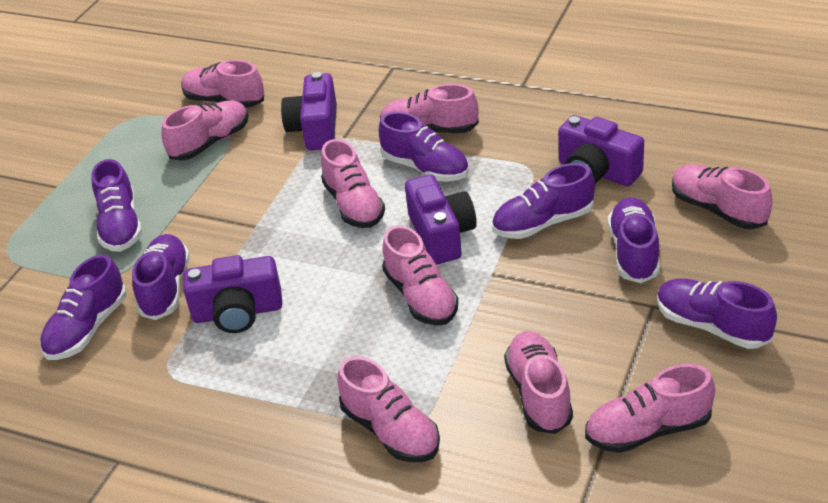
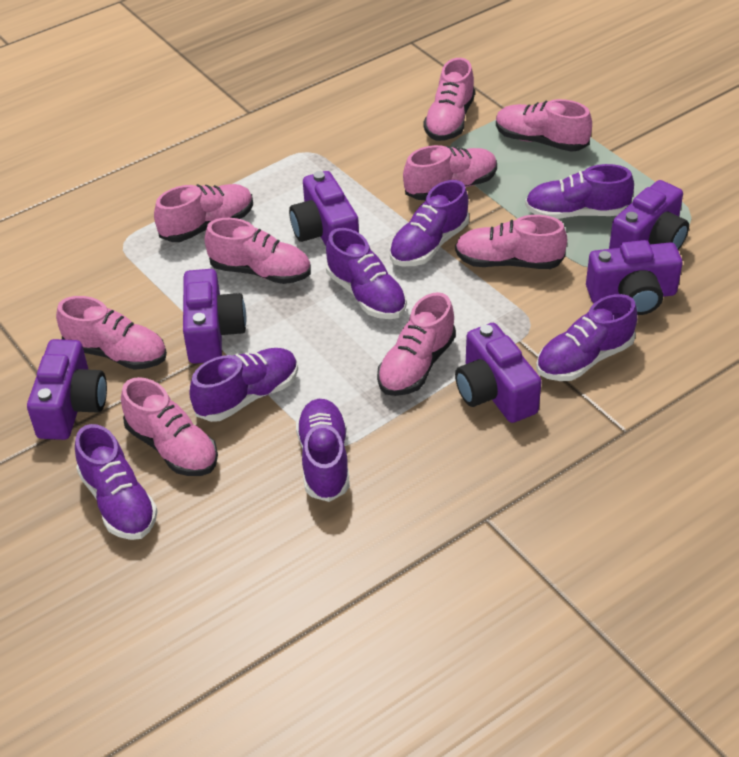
purple camera: 4 -> 6

